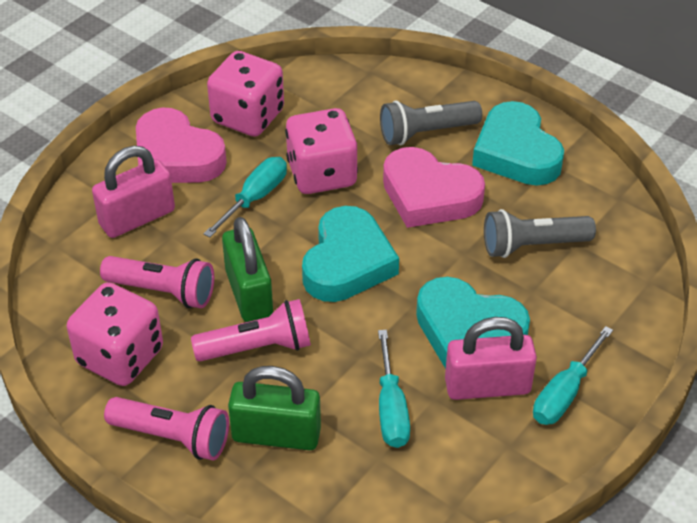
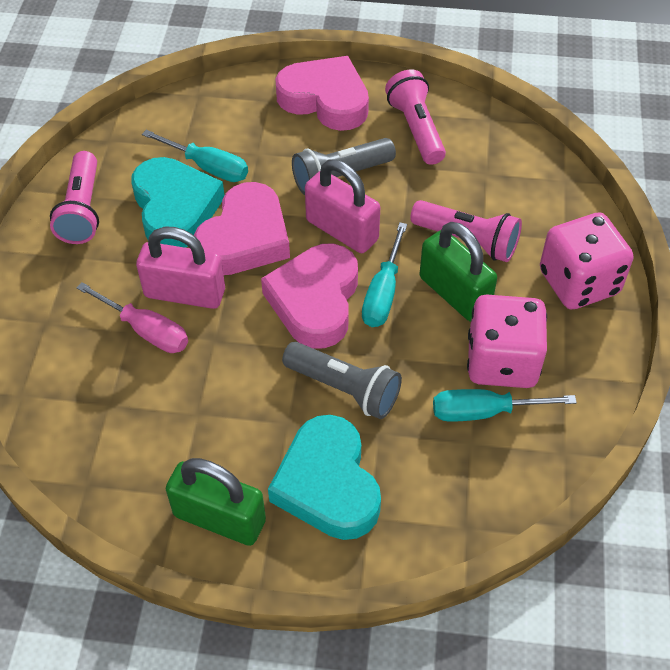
pink dice: 3 -> 2
pink heart: 2 -> 3
pink screwdriver: 0 -> 1
turquoise heart: 3 -> 2

